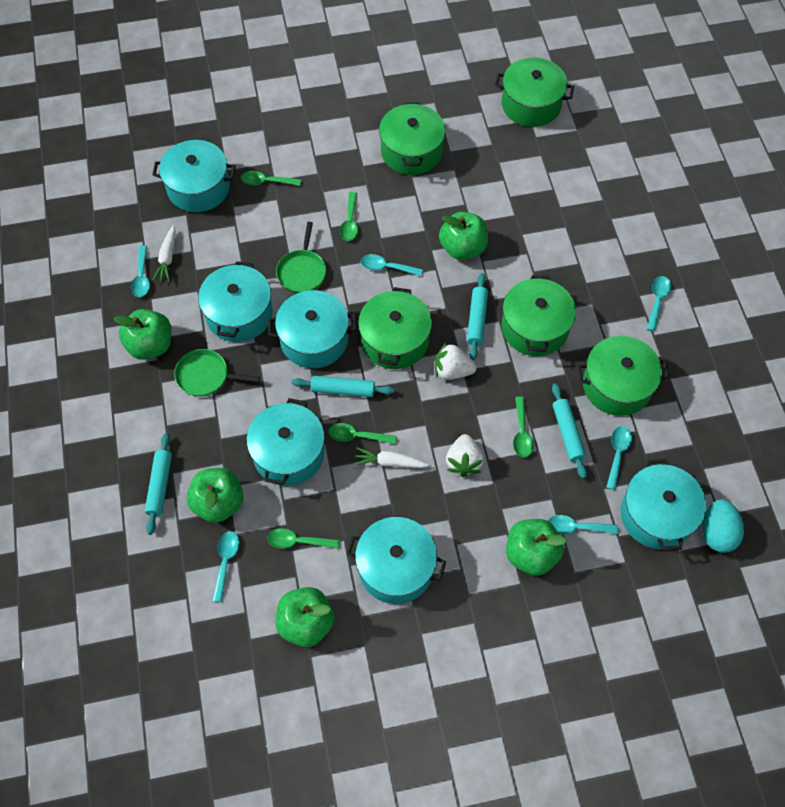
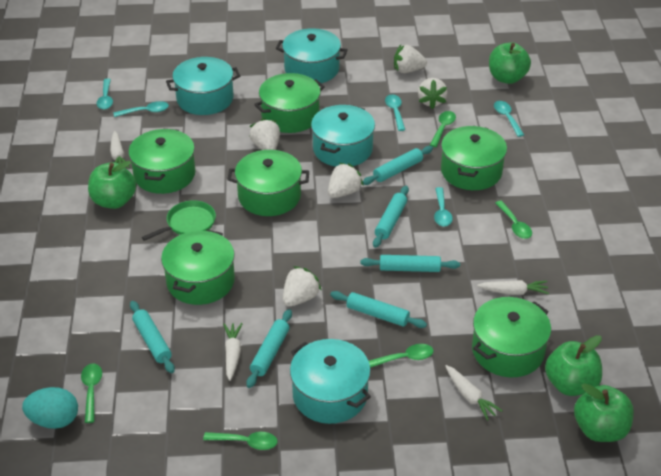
green apple: 5 -> 4
green pan: 2 -> 1
green pot: 5 -> 6
turquoise pot: 6 -> 4
turquoise rolling pin: 4 -> 6
turquoise spoon: 6 -> 5
white carrot: 2 -> 4
white strawberry: 2 -> 5

